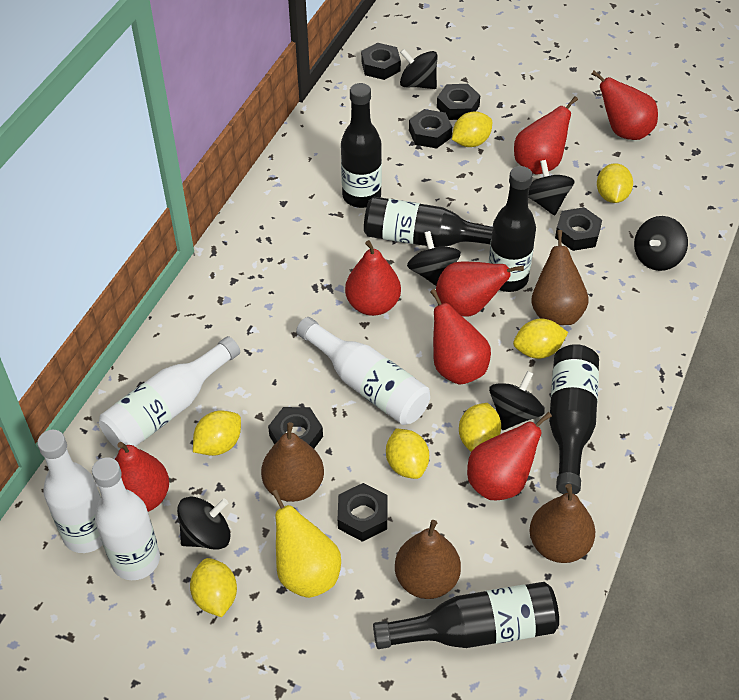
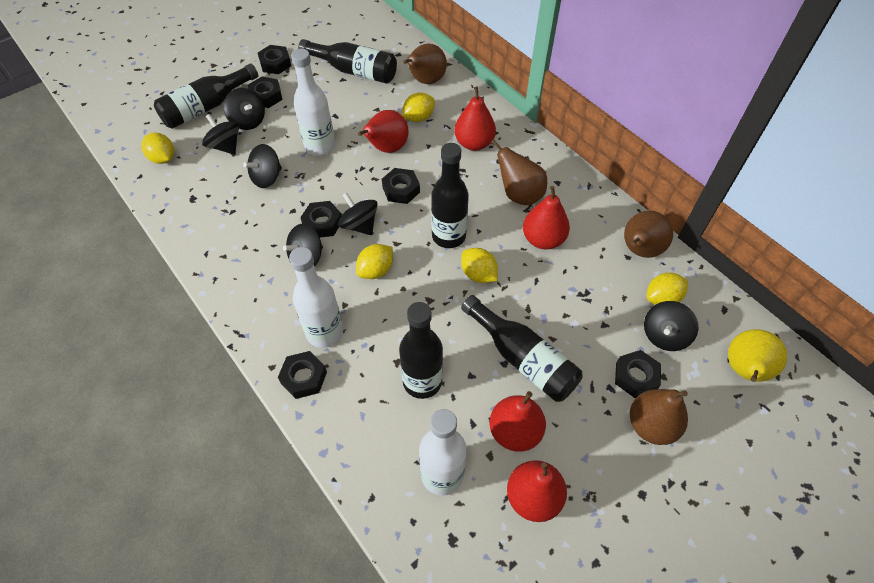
red pear: 7 -> 5
white bottle: 4 -> 3
yellow lemon: 7 -> 5

